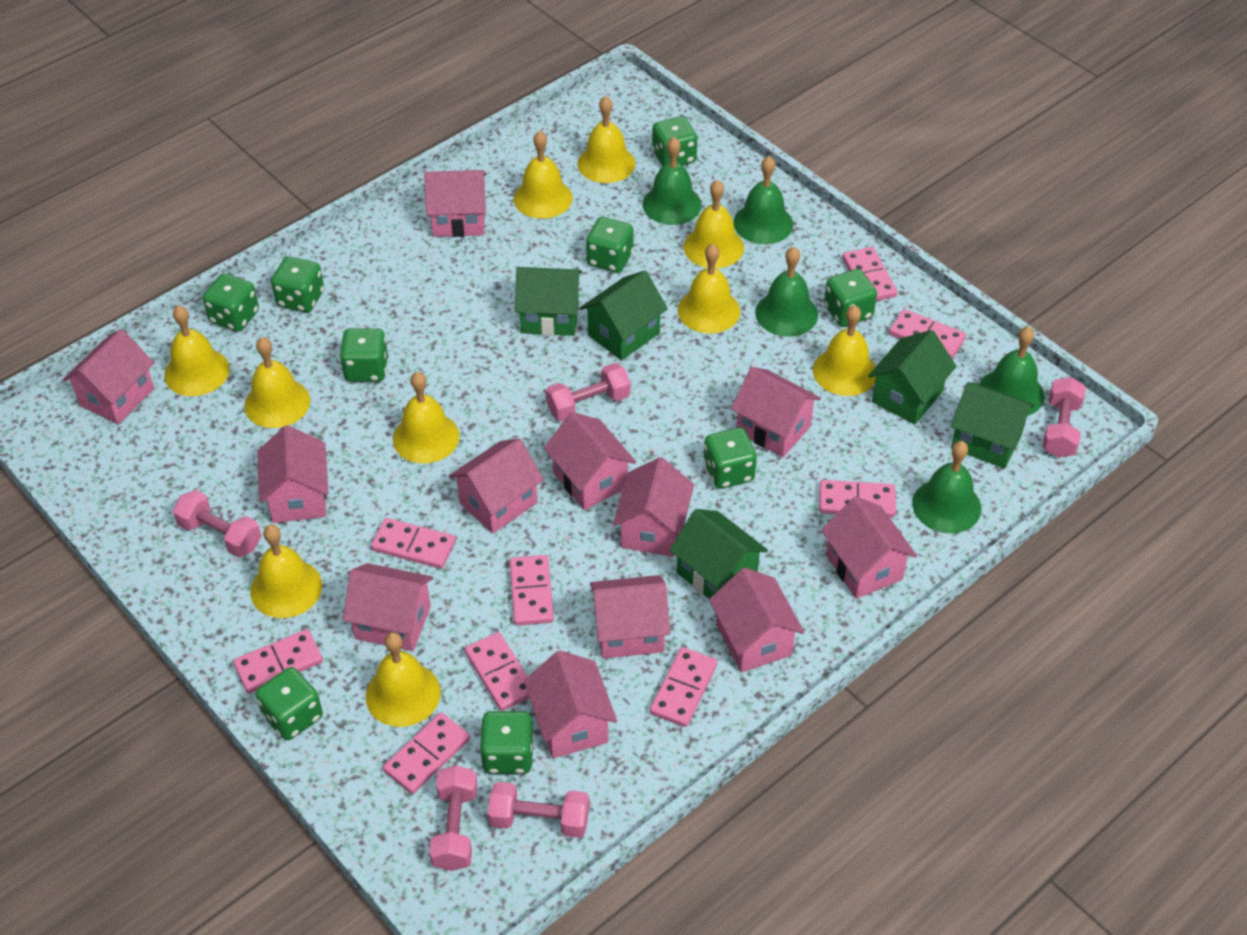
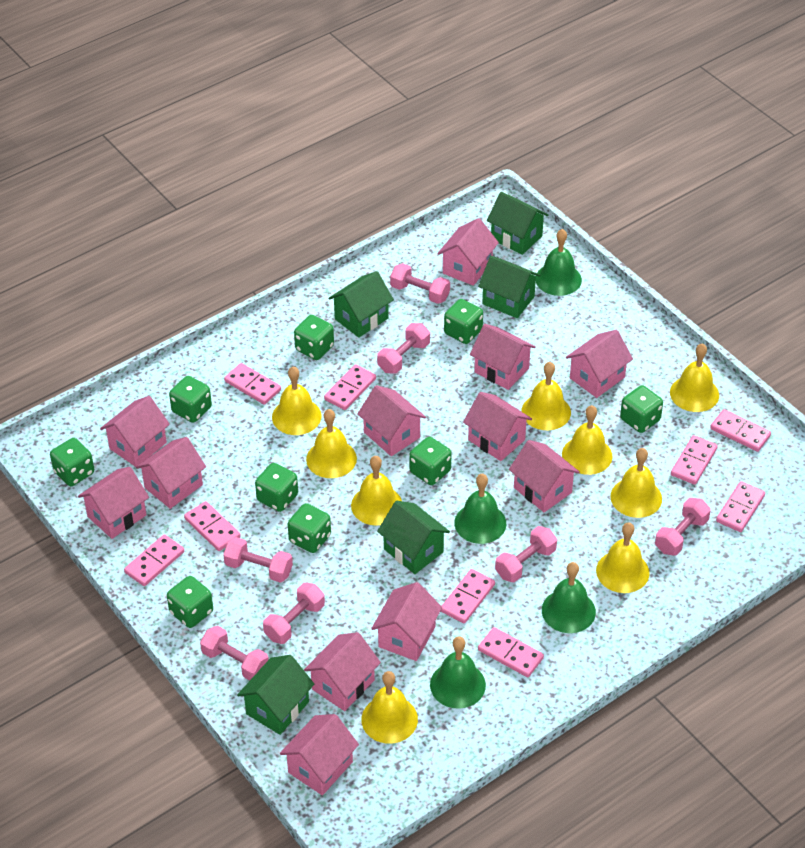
green bell: 5 -> 4
pink dumbbell: 5 -> 7
yellow bell: 10 -> 9

